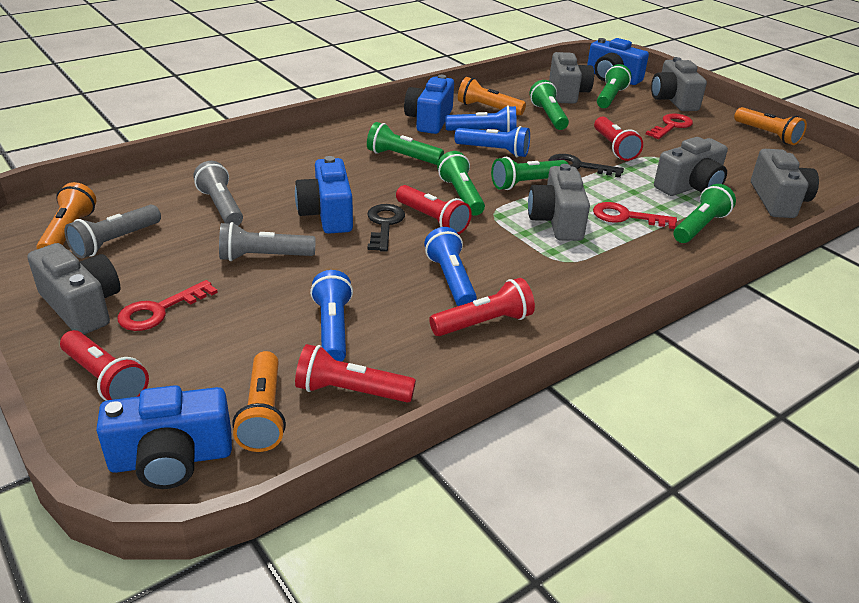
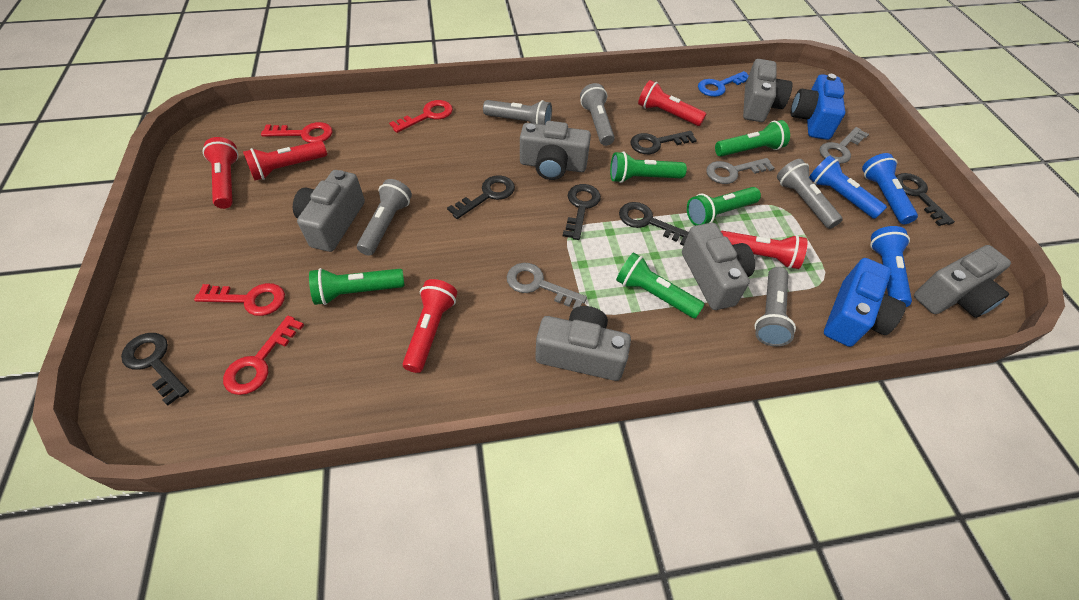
black key: 2 -> 6
blue camera: 4 -> 2
blue flashlight: 4 -> 3
blue key: 0 -> 1
green flashlight: 6 -> 5
grey flashlight: 3 -> 5
grey key: 0 -> 3
orange flashlight: 4 -> 0
red key: 3 -> 4

